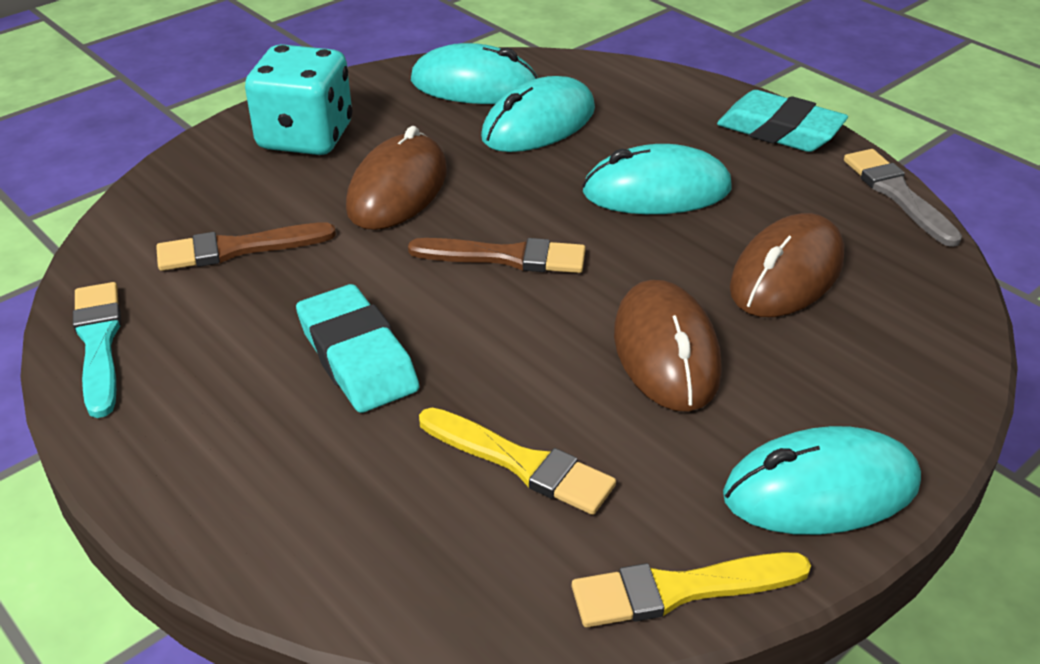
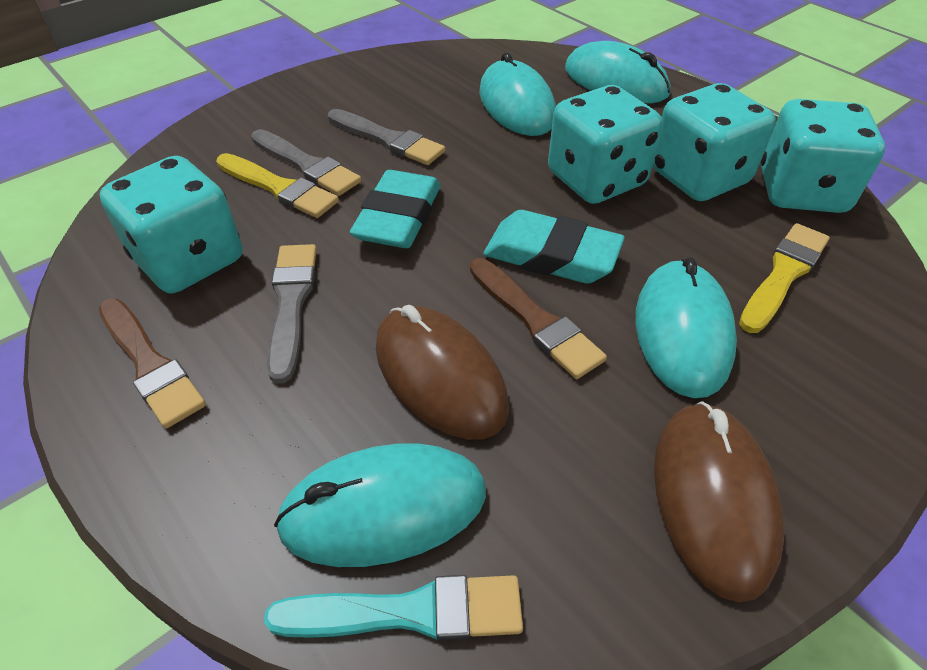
brown mouse: 3 -> 2
grey brush: 1 -> 3
turquoise dice: 1 -> 4

